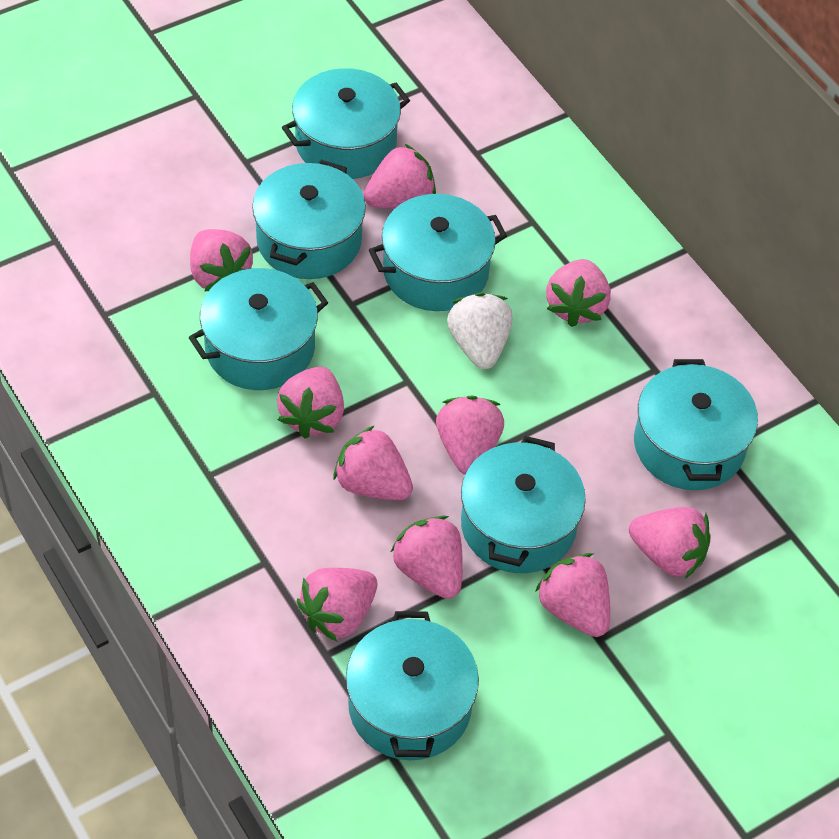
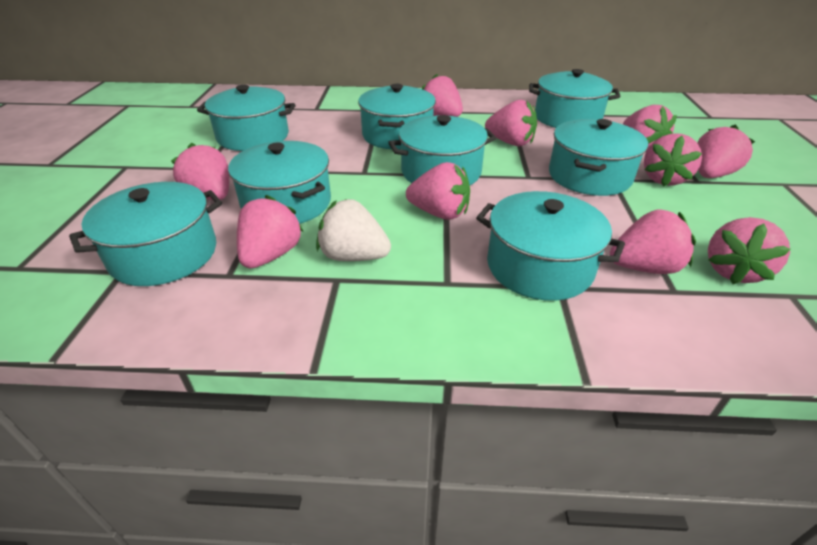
turquoise pot: 7 -> 8

